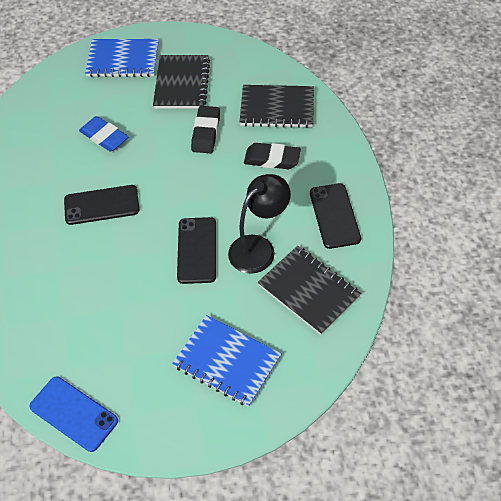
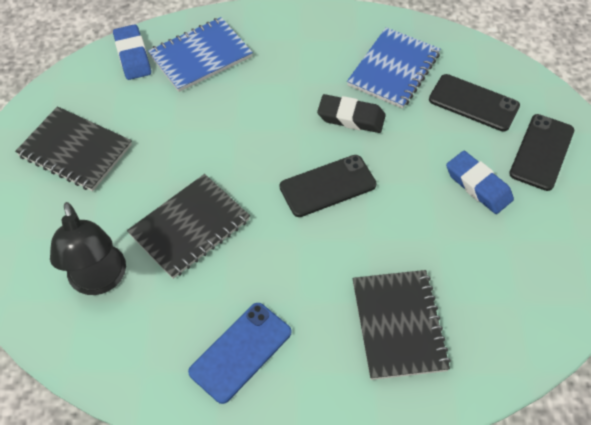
black eraser: 2 -> 1
blue eraser: 1 -> 2

